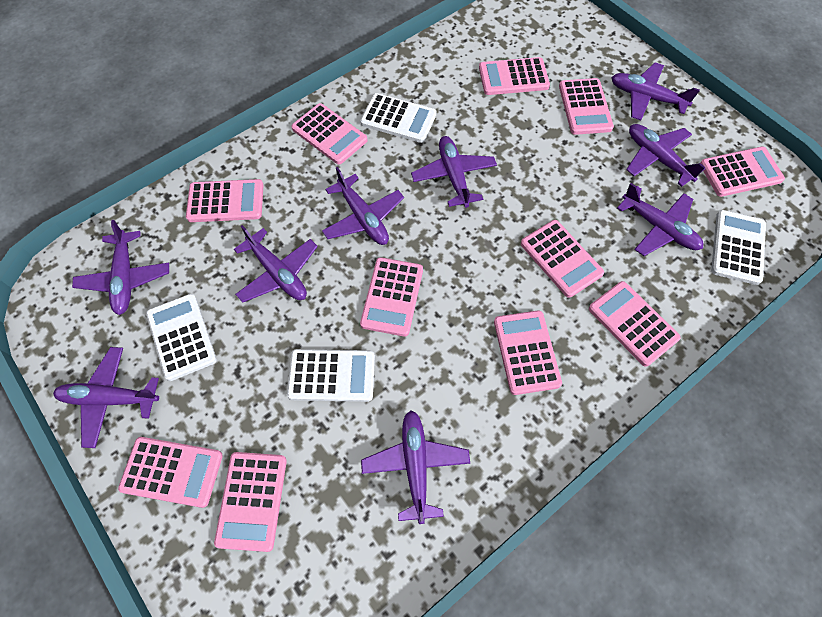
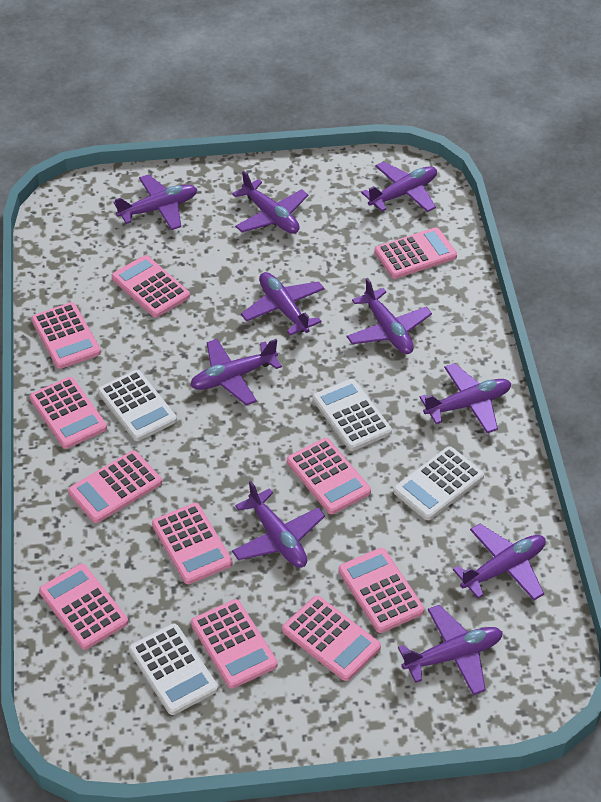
purple plane: 9 -> 10

